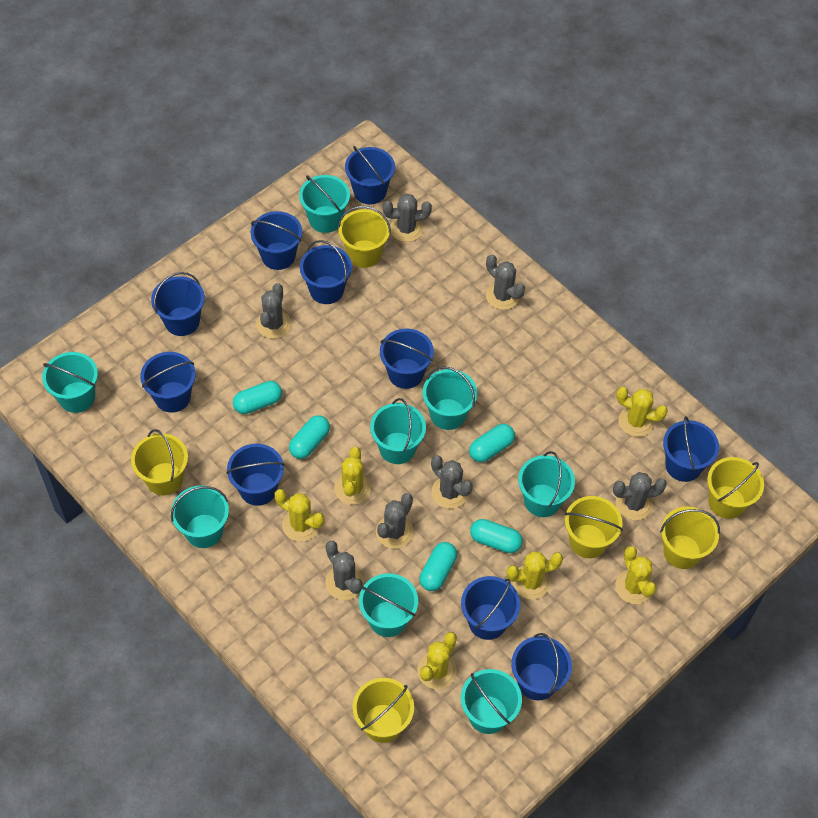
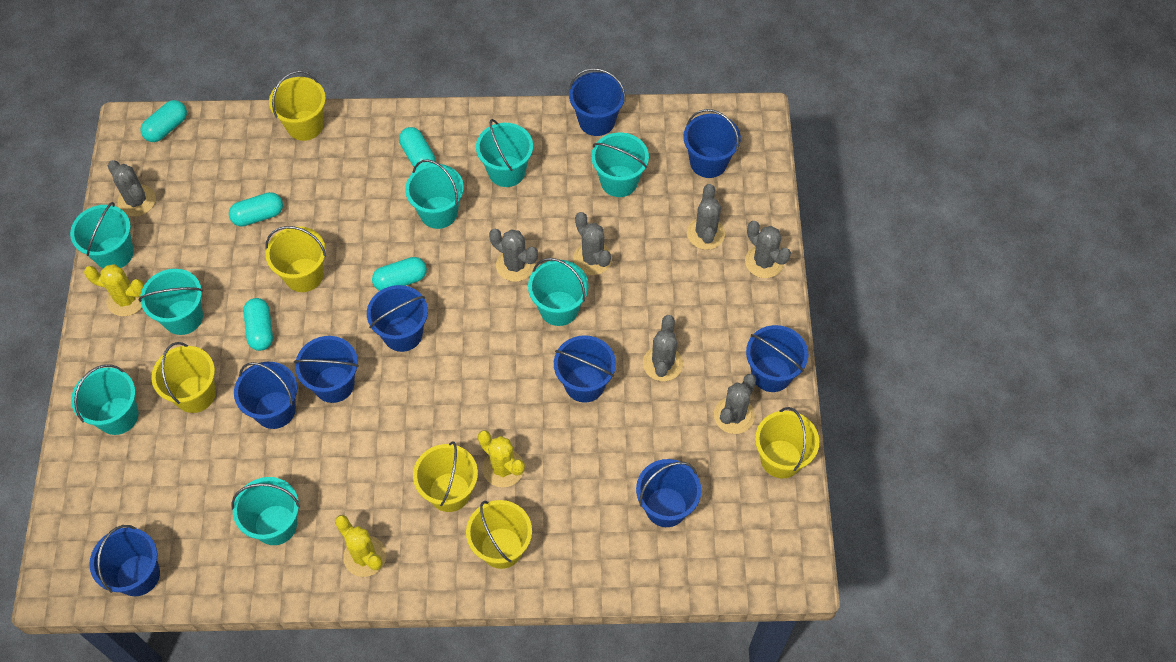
blue bucket: 10 -> 9
yellow cactus: 6 -> 3

